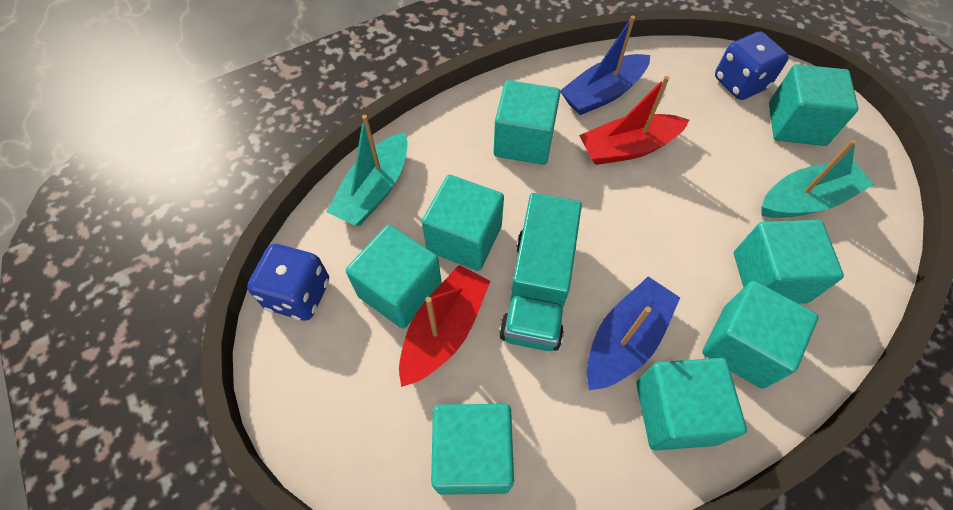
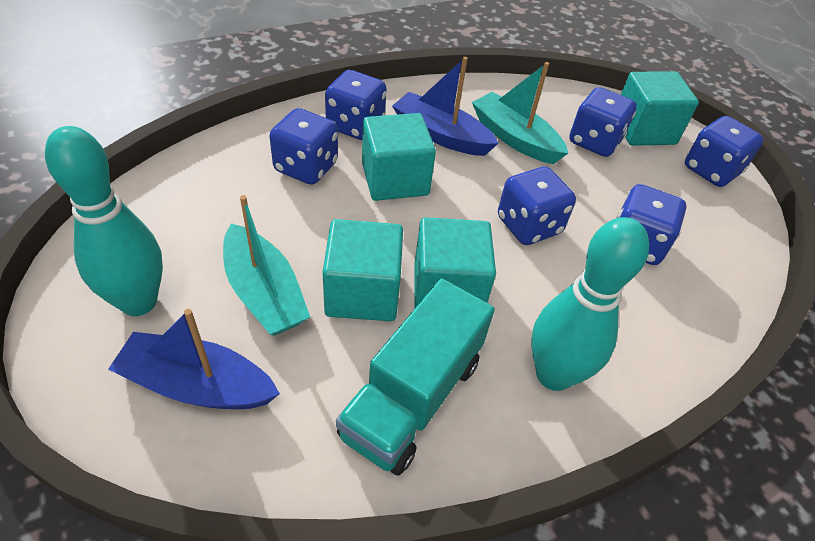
blue dice: 2 -> 6
red boat: 2 -> 0
turquoise bowling pin: 0 -> 2
turquoise cube: 8 -> 4

